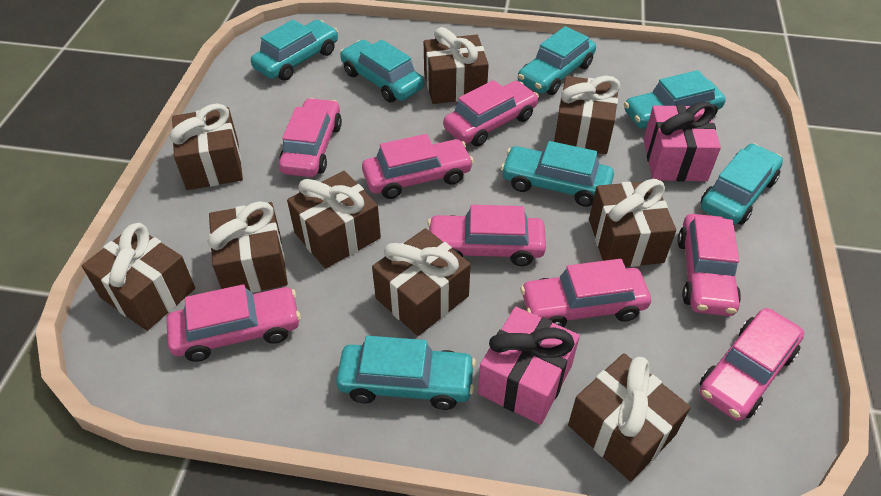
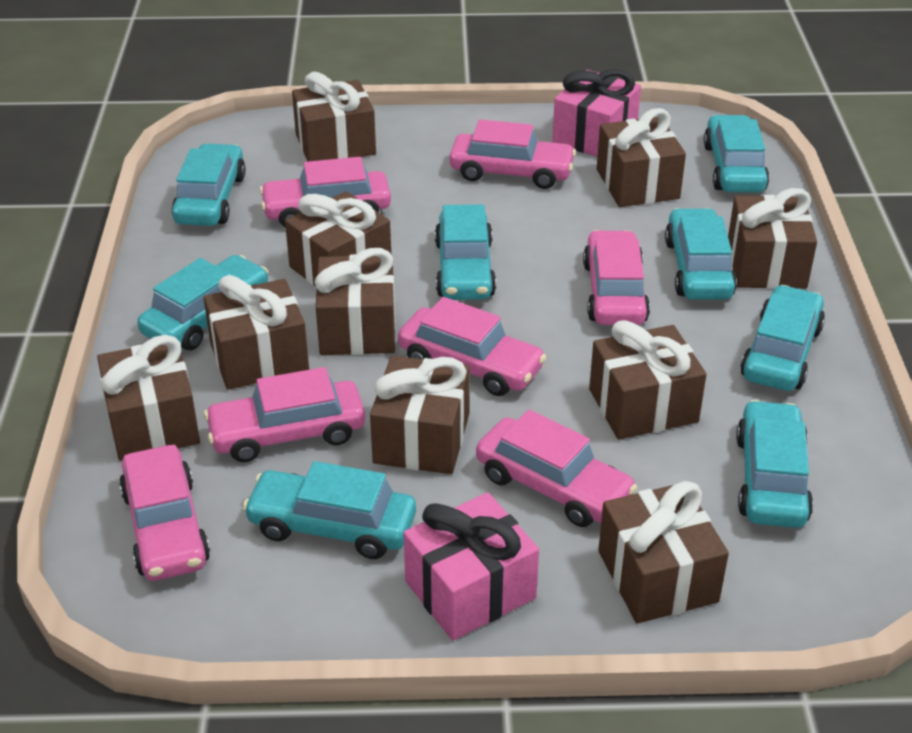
brown gift: 9 -> 10
pink car: 8 -> 7
turquoise car: 7 -> 8

